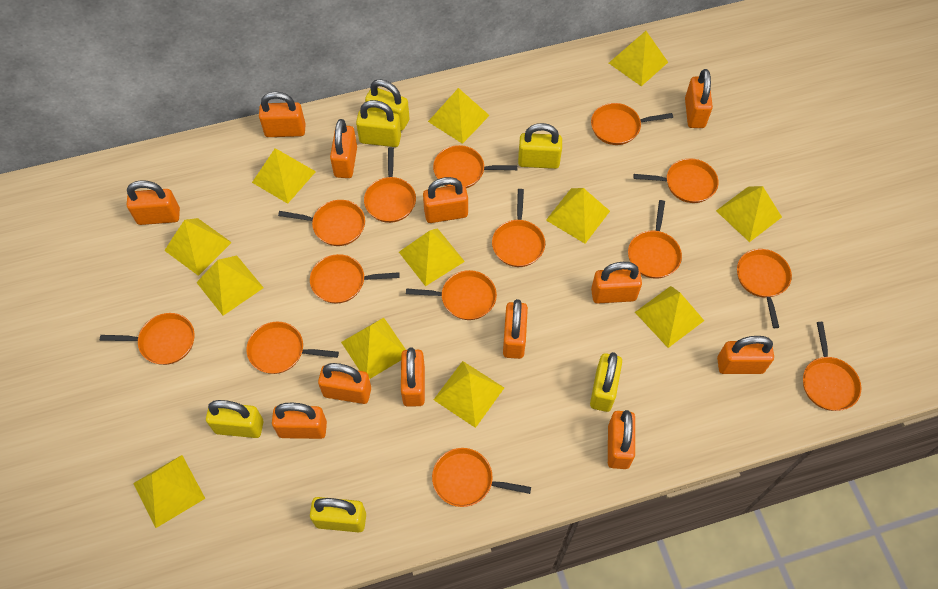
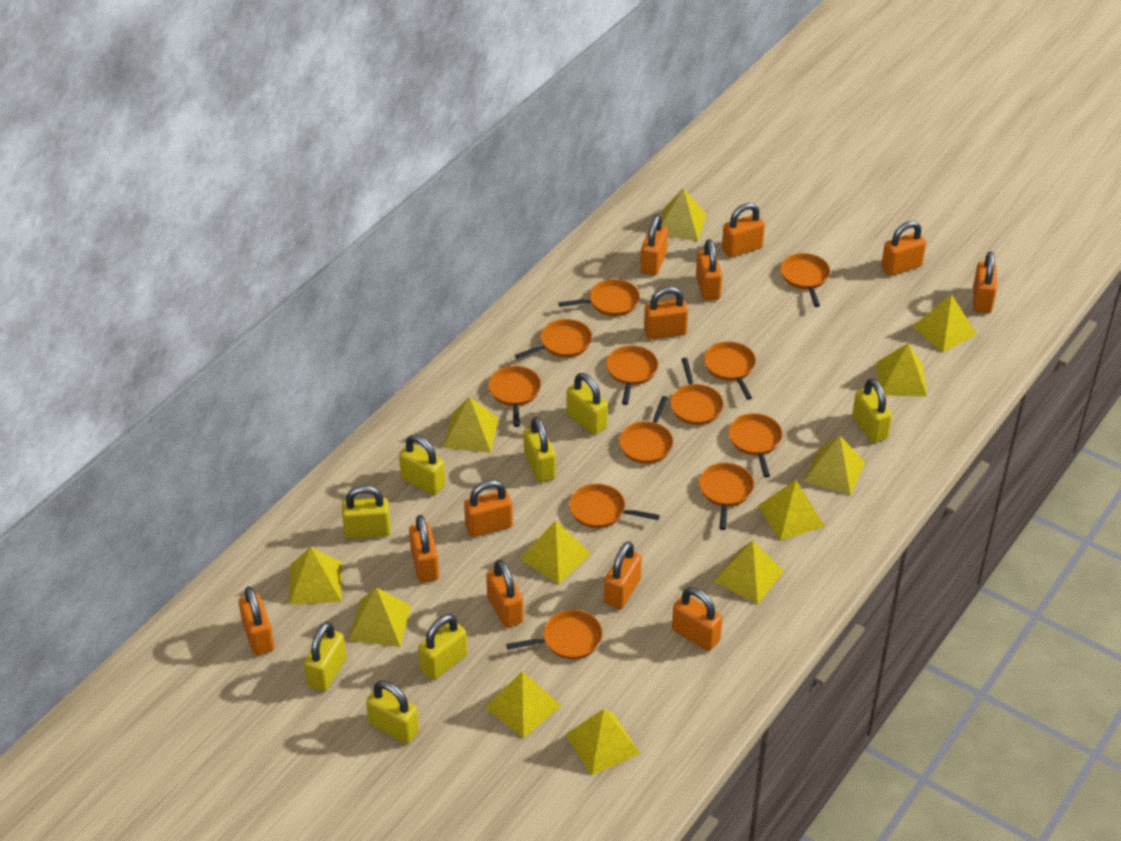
orange pan: 14 -> 12
yellow padlock: 6 -> 8

